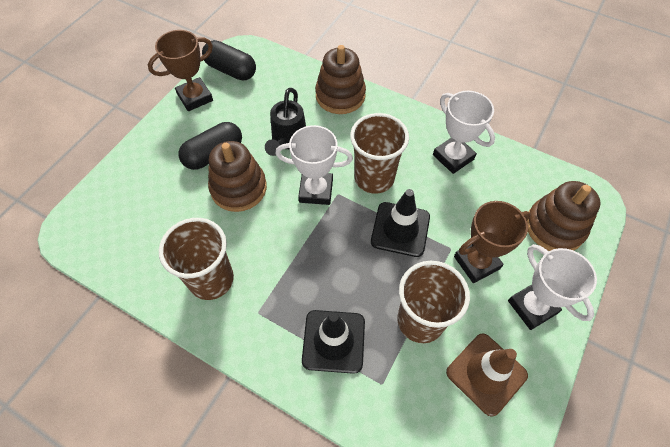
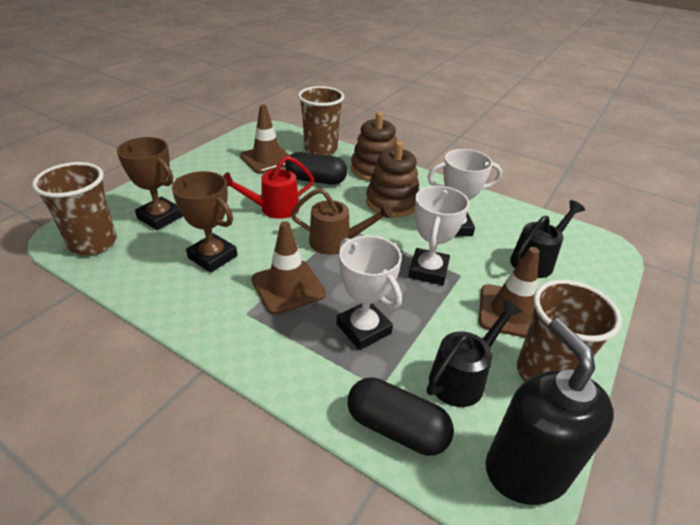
black soap dispenser: 0 -> 1
black traffic cone: 2 -> 0
black watering can: 1 -> 2
brown stacking toy: 3 -> 2
brown traffic cone: 1 -> 3
brown watering can: 0 -> 1
red watering can: 0 -> 1

